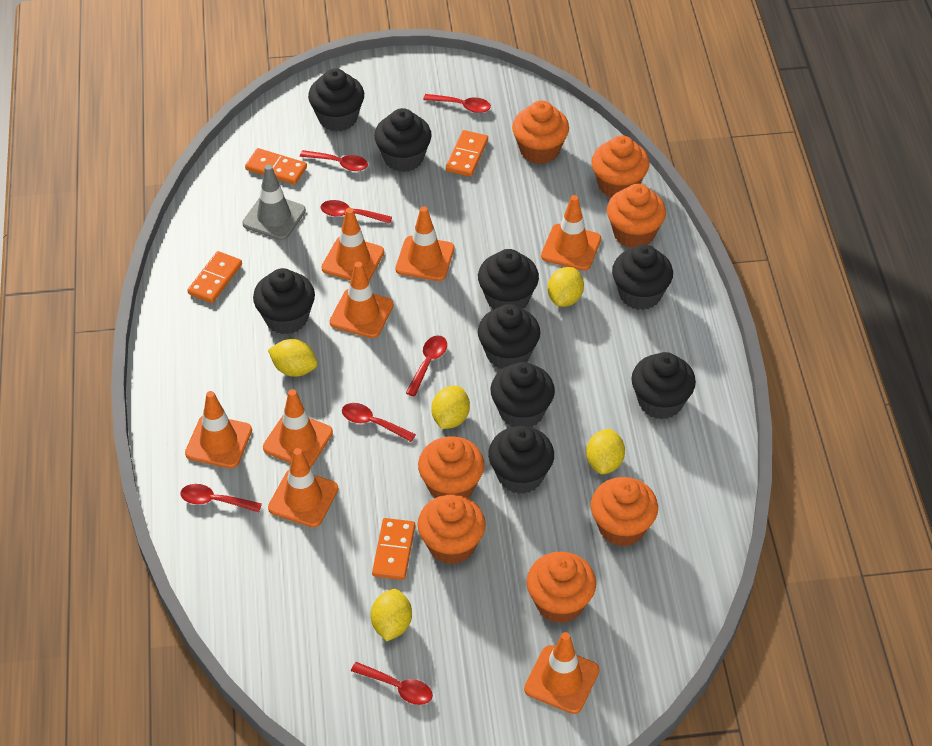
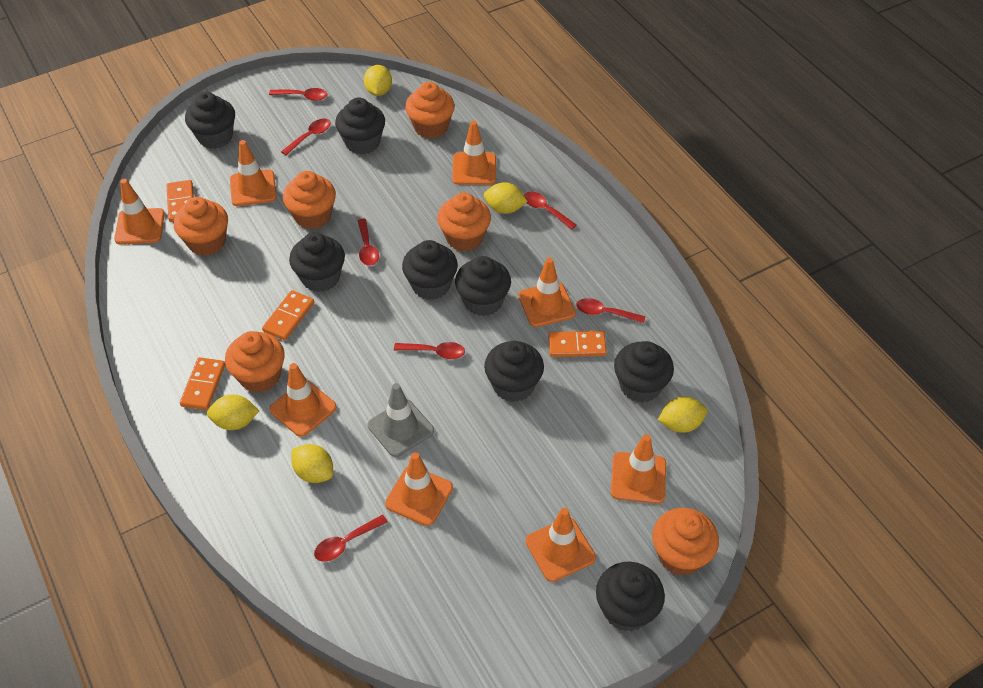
black cupcake: 9 -> 8
orange cupcake: 7 -> 6

